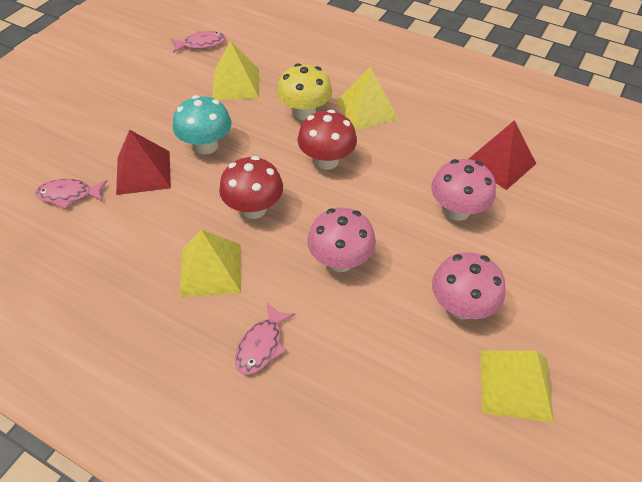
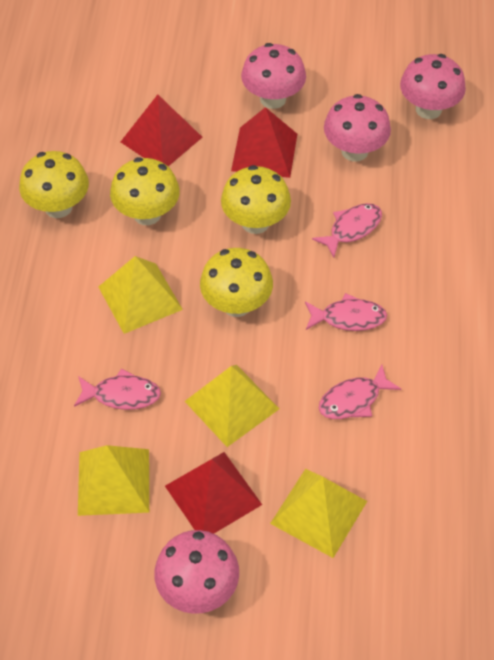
pink fish: 3 -> 4
pink mushroom: 3 -> 4
red mushroom: 2 -> 0
red pyramid: 2 -> 3
turquoise mushroom: 1 -> 0
yellow mushroom: 1 -> 4

